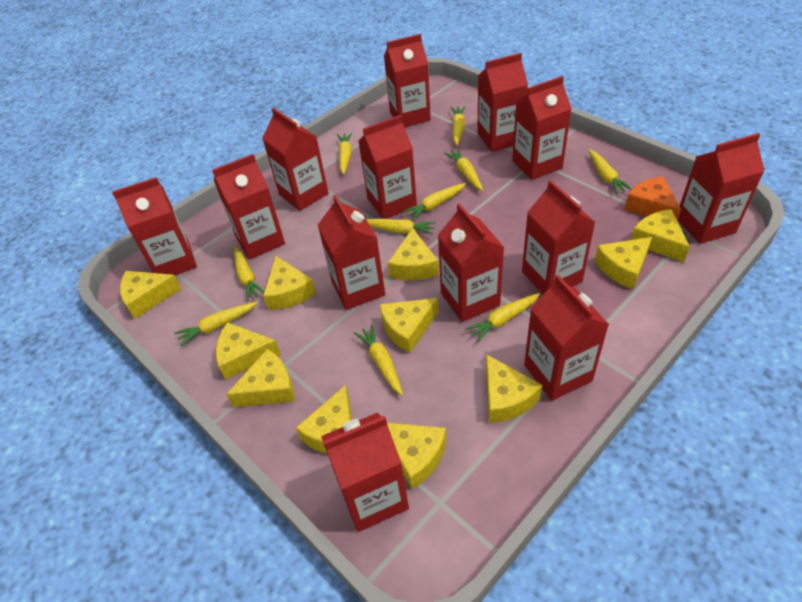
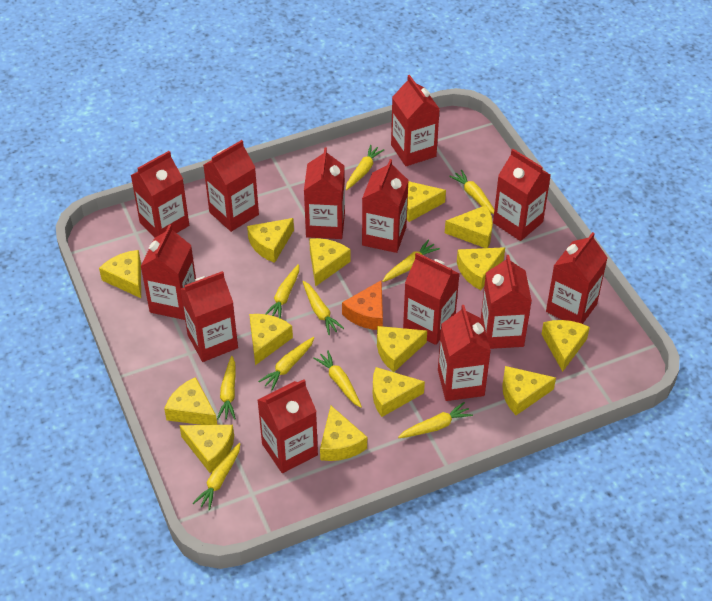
yellow cheese: 11 -> 14

